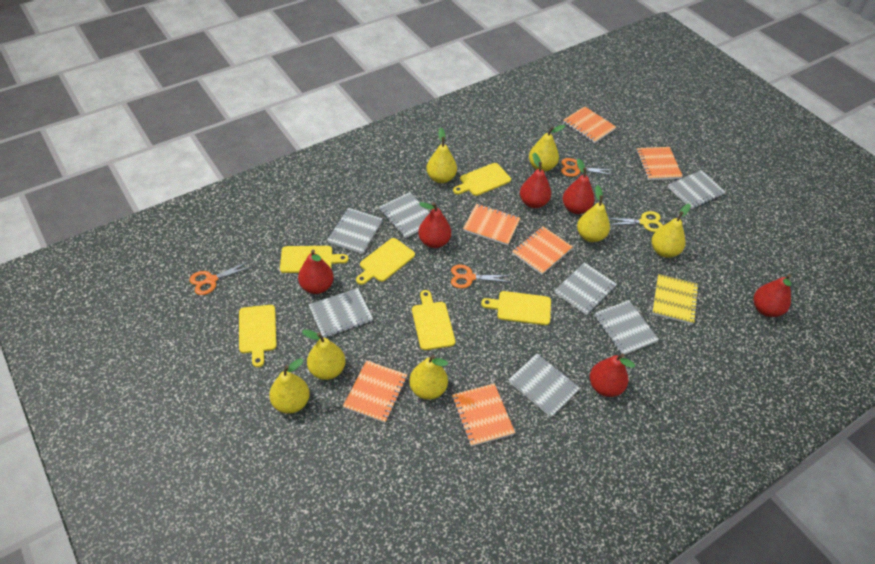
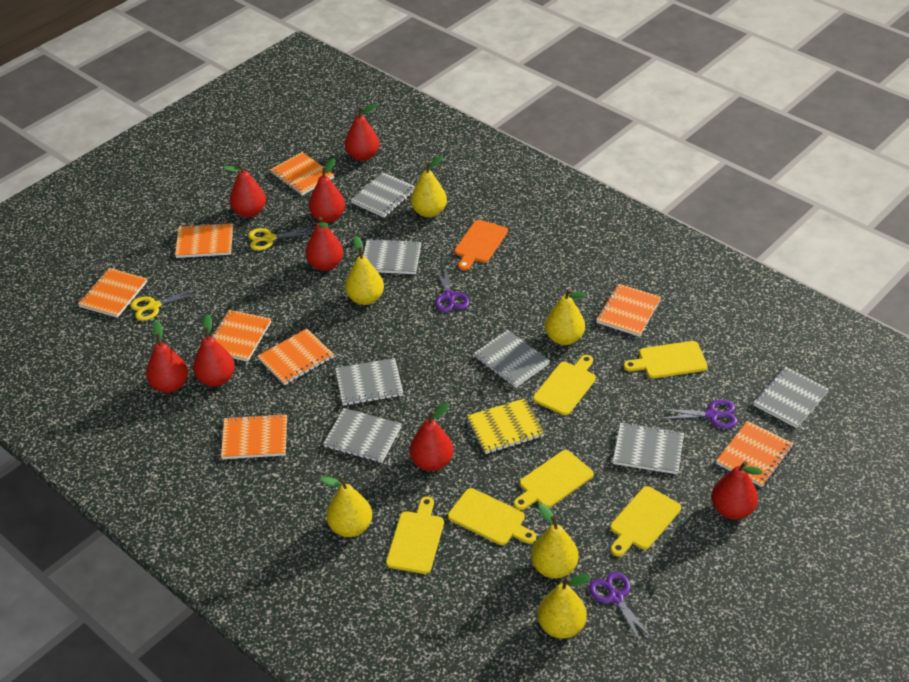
orange cutting board: 0 -> 1
orange notebook: 6 -> 8
orange scissors: 3 -> 0
purple scissors: 0 -> 3
red pear: 6 -> 8
yellow pear: 7 -> 6
yellow scissors: 1 -> 2

